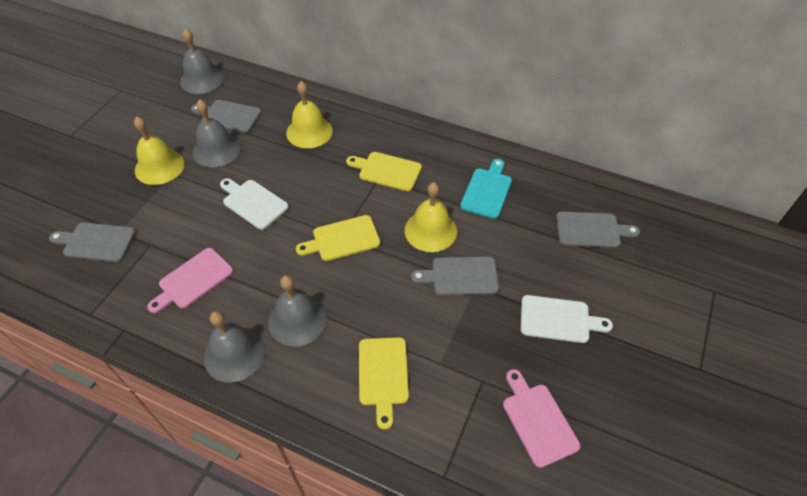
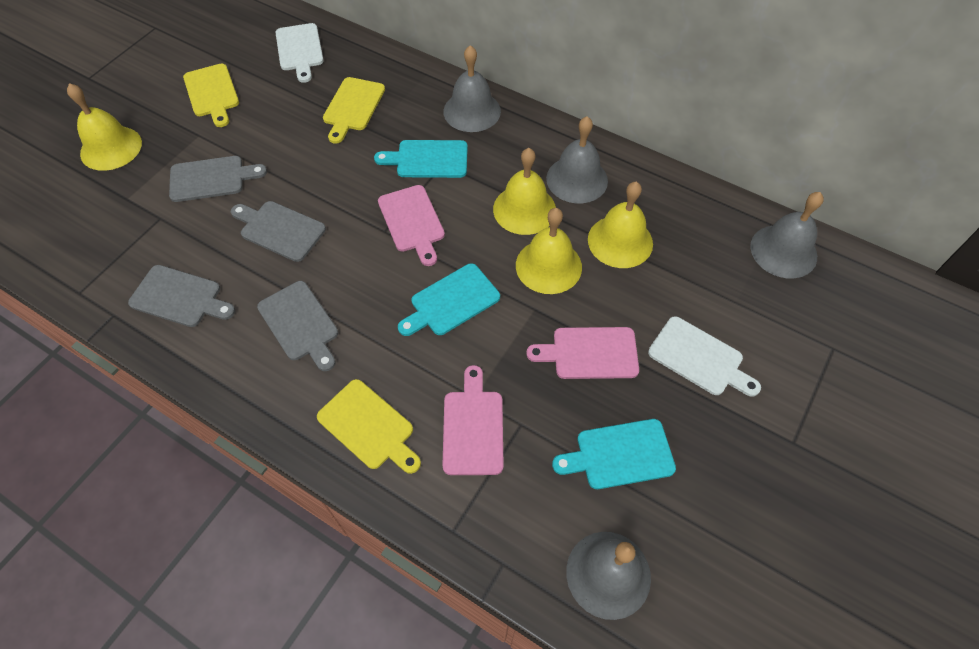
pink cutting board: 2 -> 3
turquoise cutting board: 1 -> 3
yellow bell: 3 -> 4

